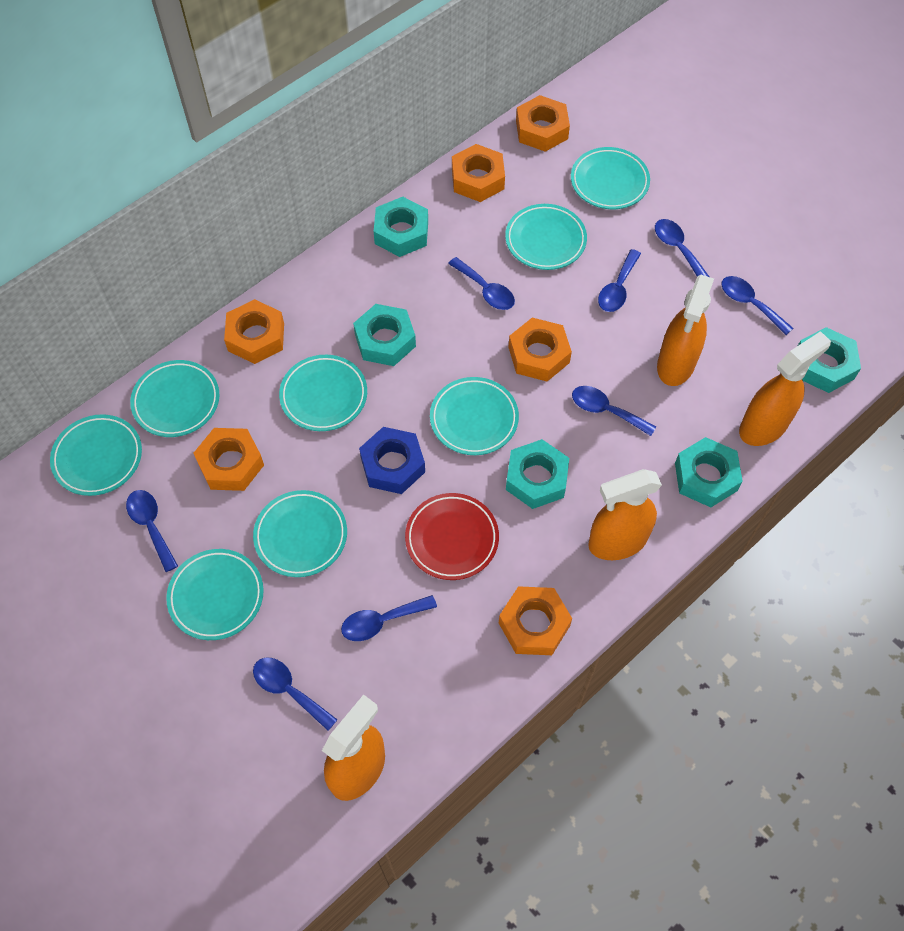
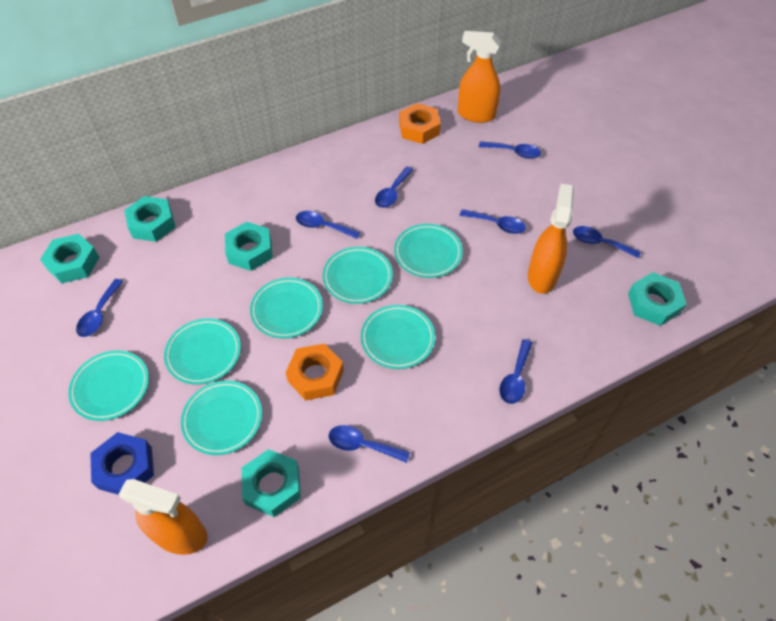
orange nut: 6 -> 2
orange spray bottle: 4 -> 3
red plate: 1 -> 0
turquoise plate: 8 -> 7

